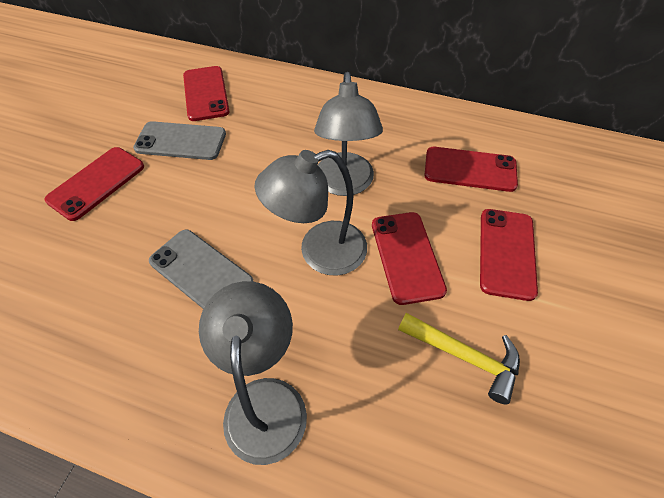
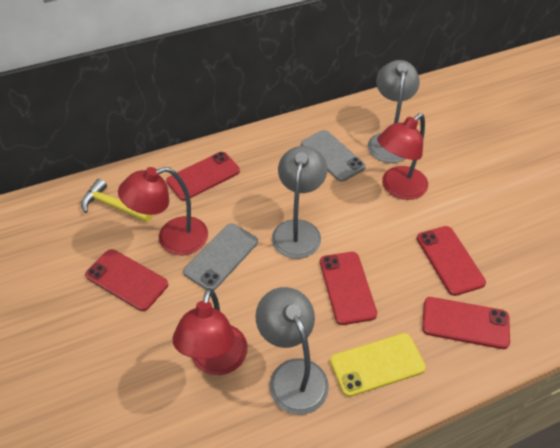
red lamp: 0 -> 3
yellow phone: 0 -> 1

